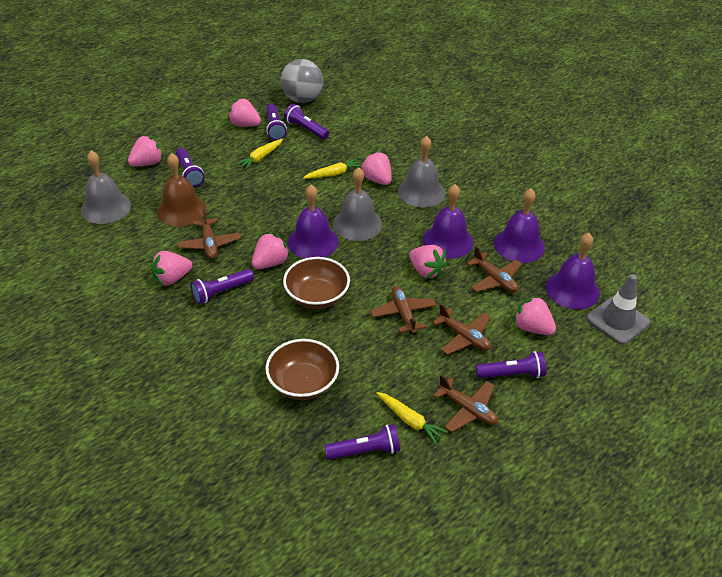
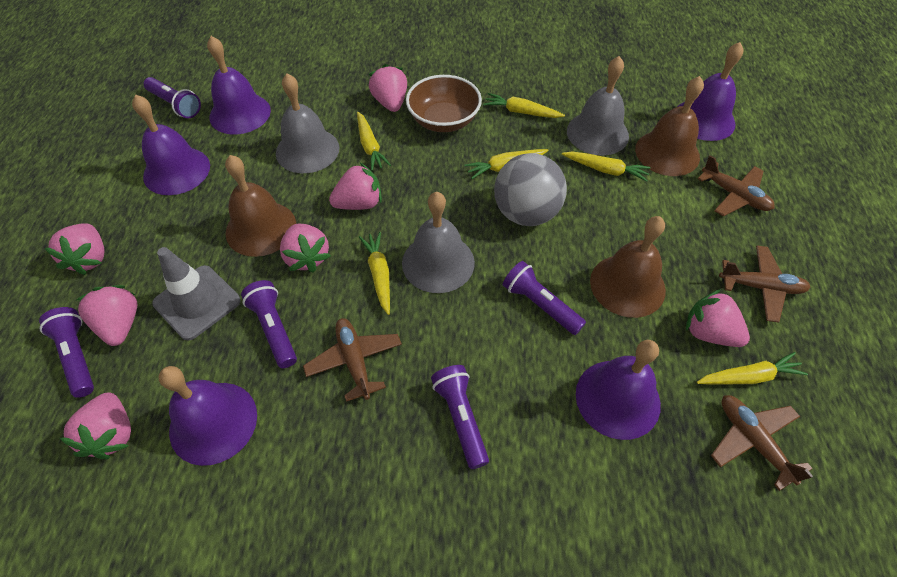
brown bell: 1 -> 3
brown bowl: 2 -> 1
brown plane: 5 -> 4
purple bell: 4 -> 5
purple flashlight: 6 -> 5
yellow carrot: 3 -> 6

